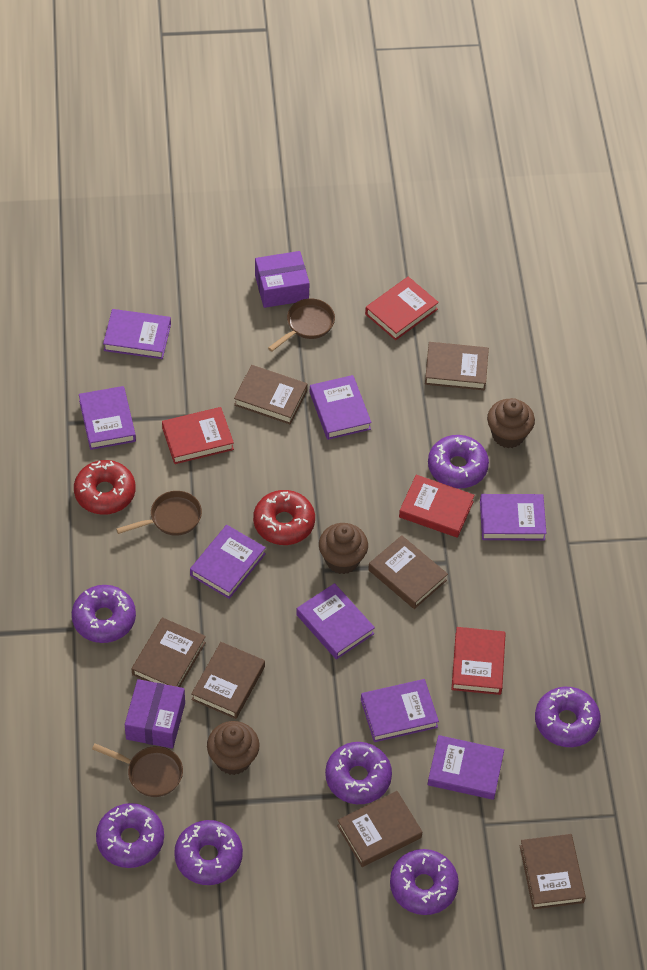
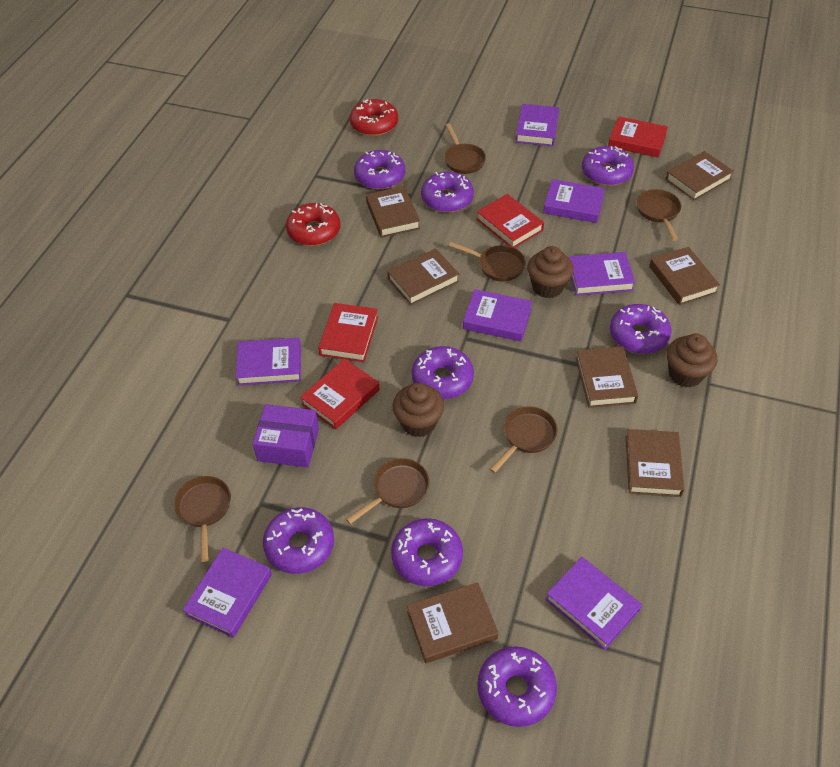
brown pan: 3 -> 6
purple book: 8 -> 7
purple box: 2 -> 1
purple donut: 7 -> 8

